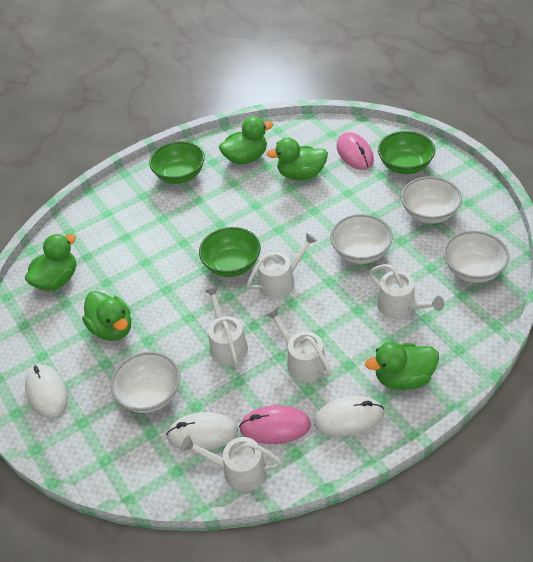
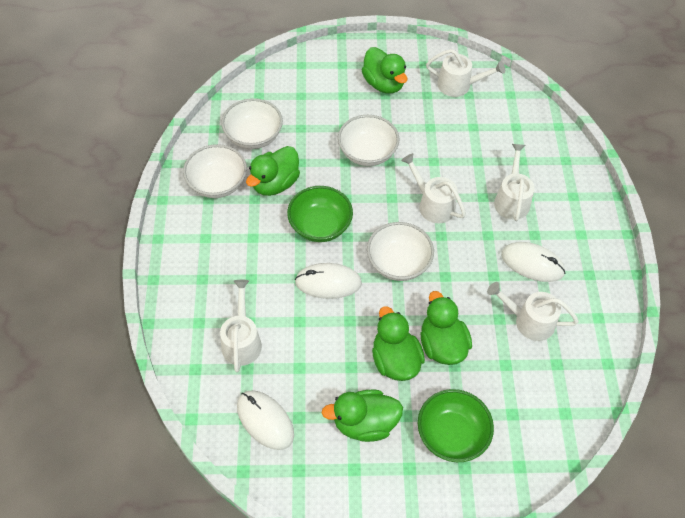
green bowl: 3 -> 2
pink mouse: 2 -> 0

